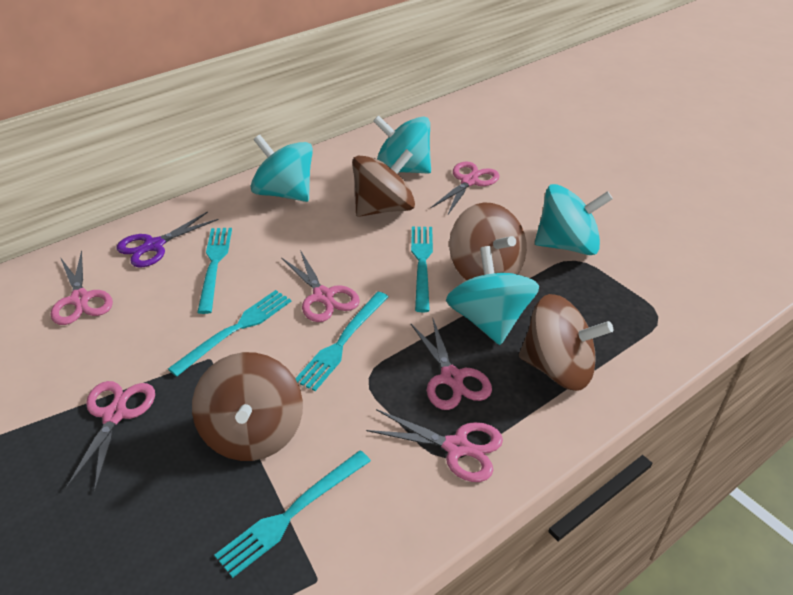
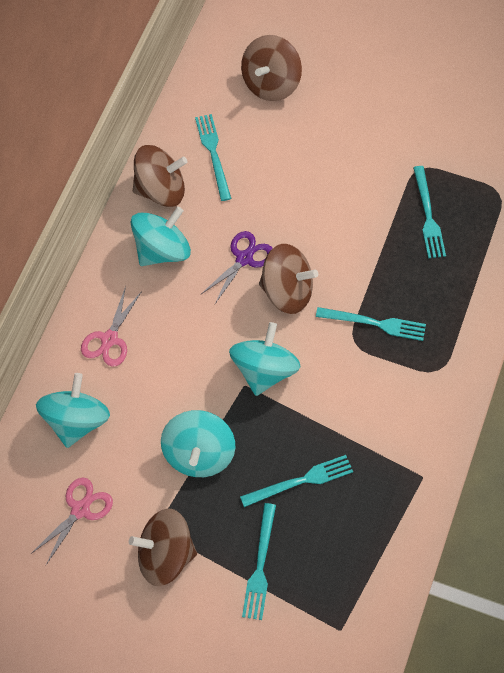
pink scissors: 6 -> 2

